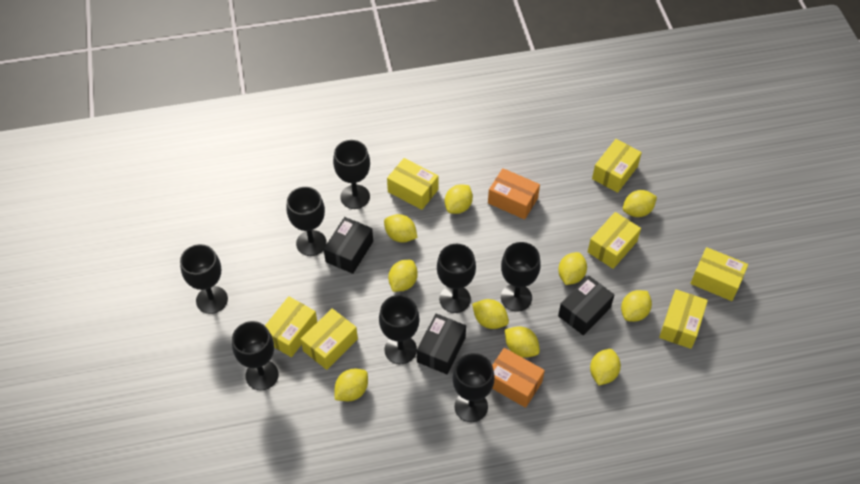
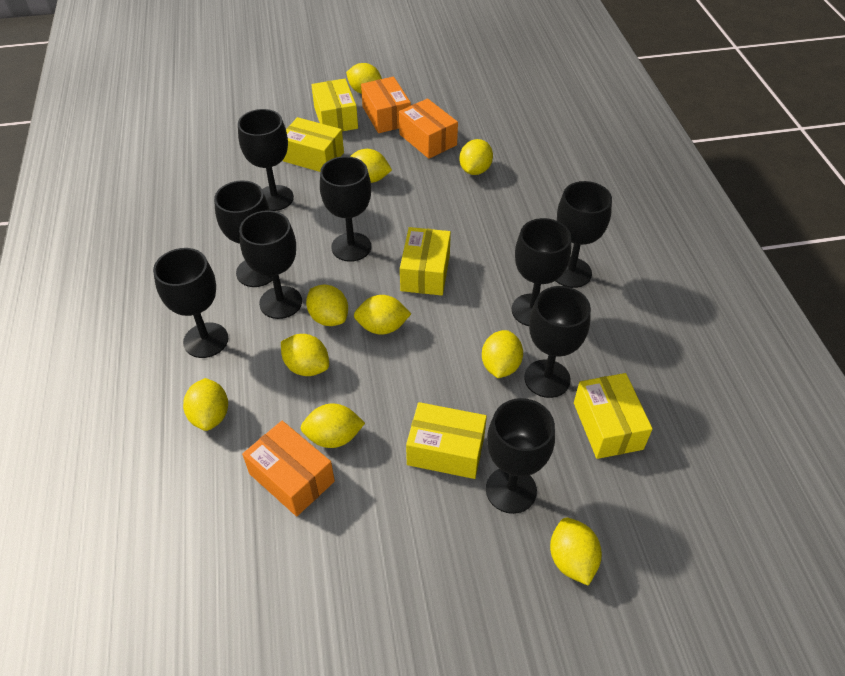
black box: 3 -> 0
black goblet: 8 -> 9
orange box: 2 -> 3
yellow box: 7 -> 5

